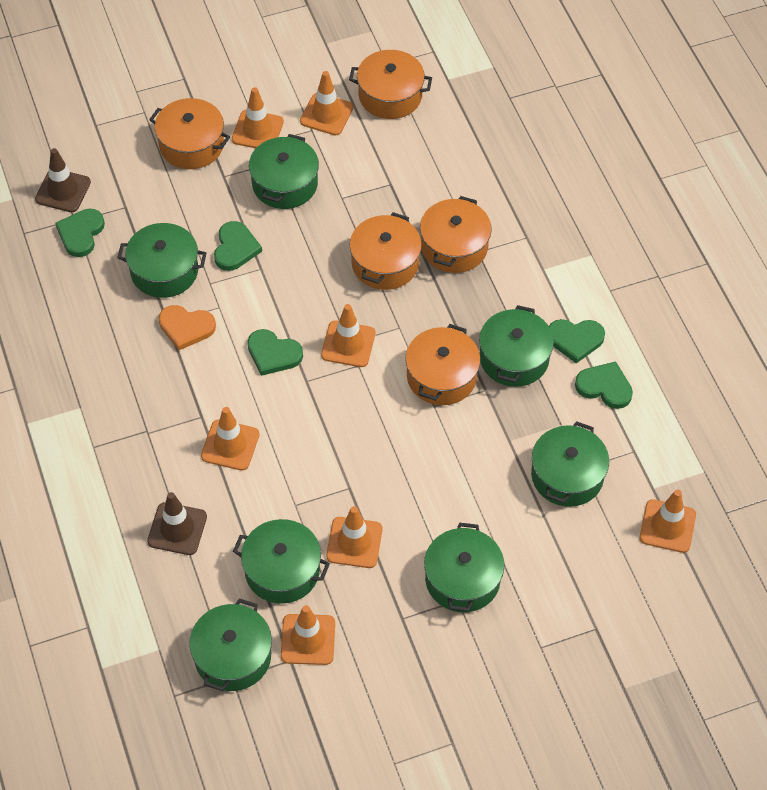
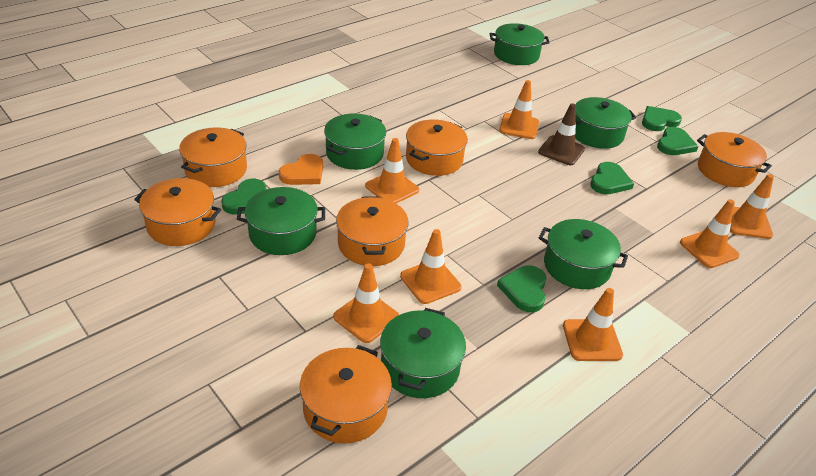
brown traffic cone: 2 -> 1
green pot: 7 -> 6
orange pot: 5 -> 6

